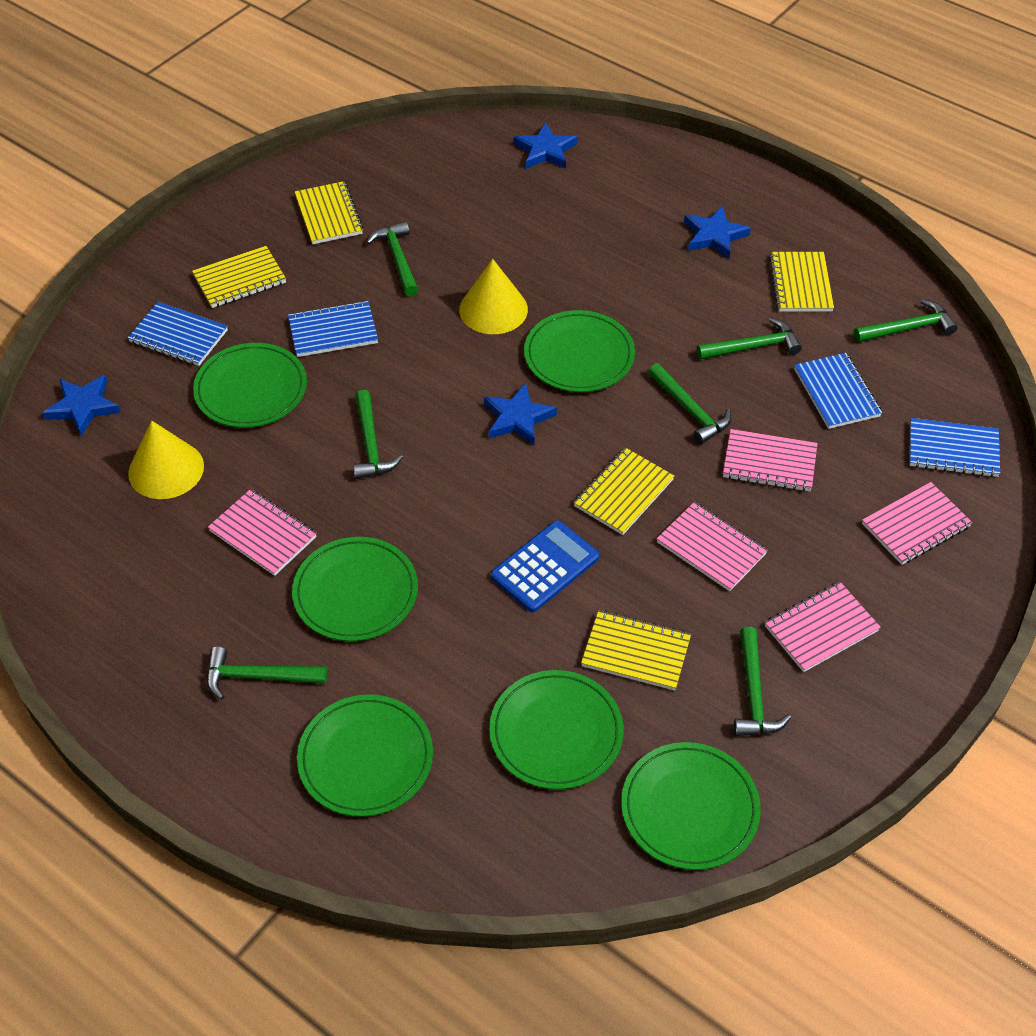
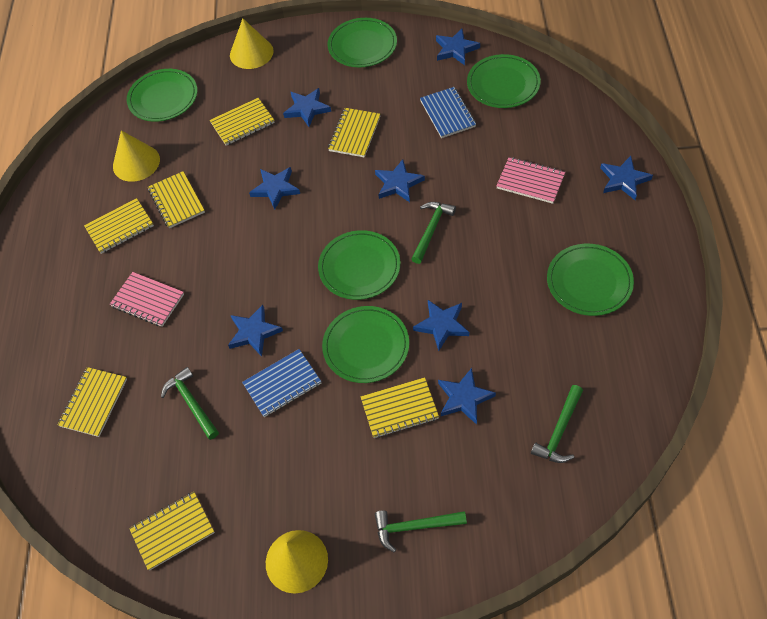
blue calculator: 1 -> 0
blue notebook: 4 -> 2
blue star: 4 -> 8
green hammer: 7 -> 4
pink notebook: 5 -> 2
yellow cone: 2 -> 3
yellow notebook: 5 -> 7

